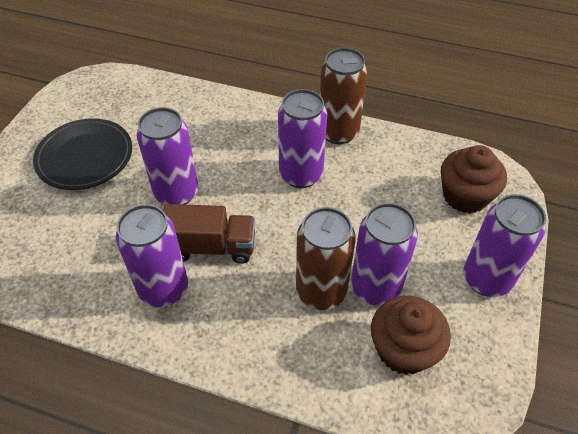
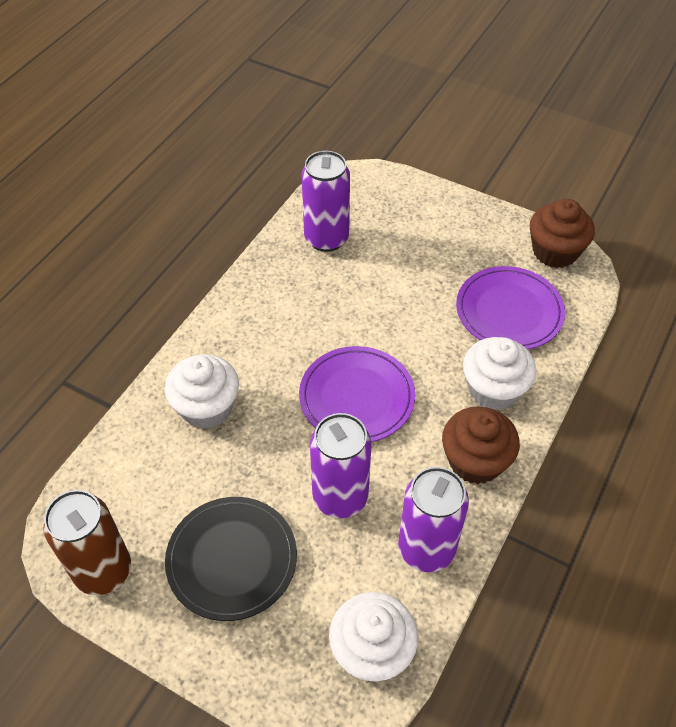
brown can: 2 -> 1
brown truck: 1 -> 0
purple can: 5 -> 3
purple plate: 0 -> 2
white cupcake: 0 -> 3

